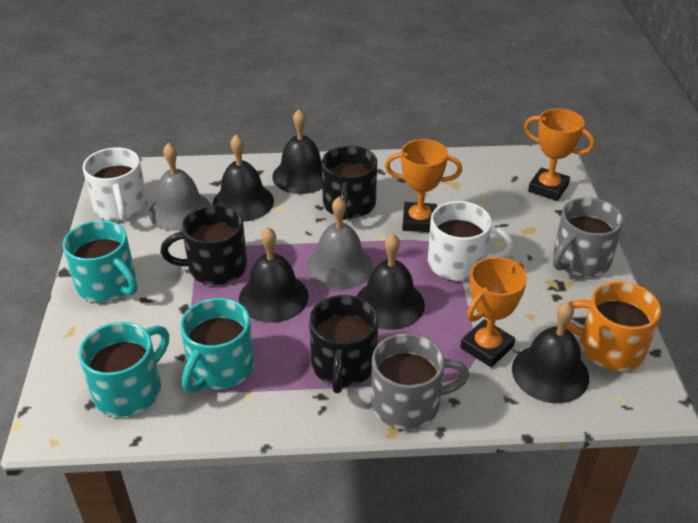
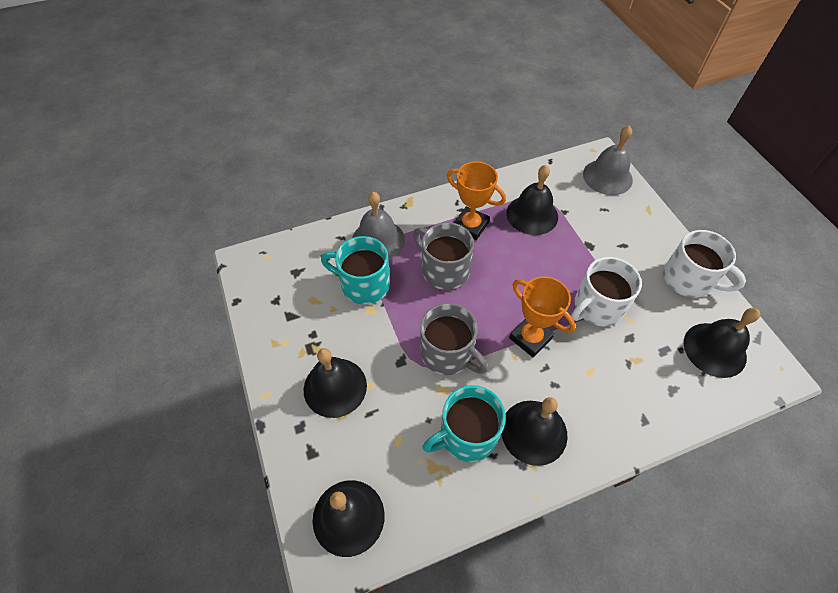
black mug: 3 -> 0
orange mug: 1 -> 0
orange trophy: 3 -> 2
turquoise mug: 3 -> 2

